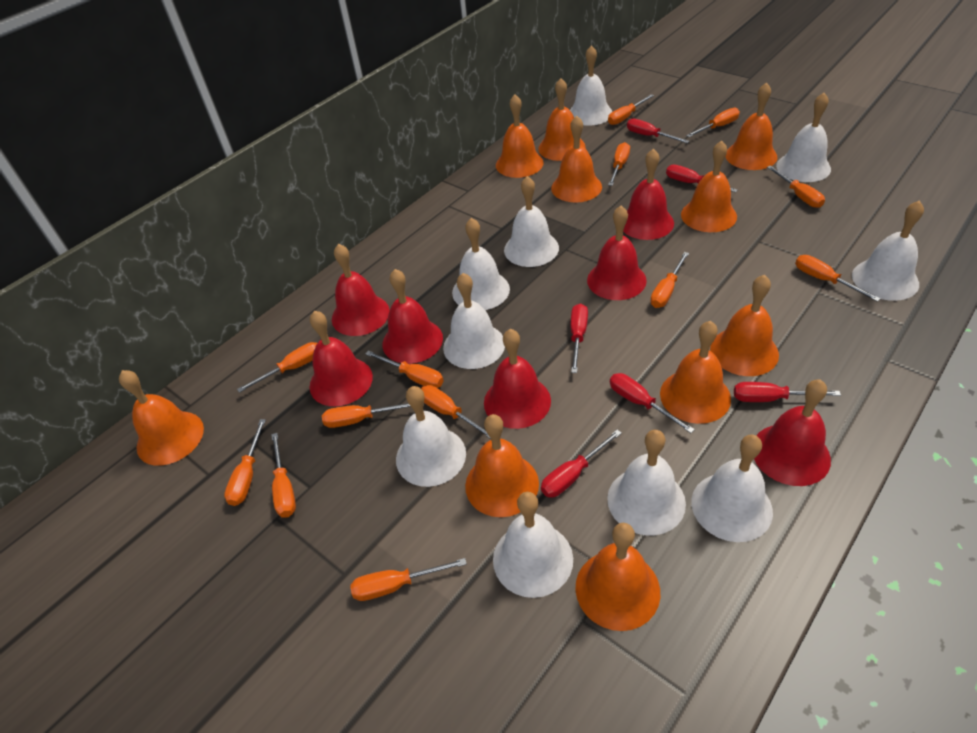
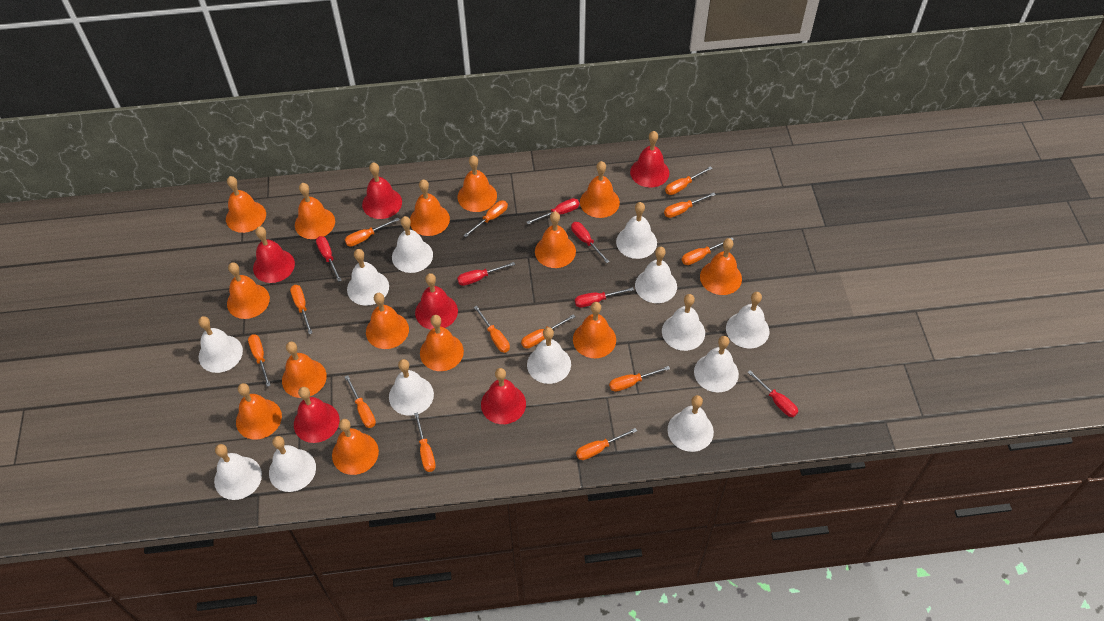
orange bell: 10 -> 14
red bell: 7 -> 6
white bell: 10 -> 13

